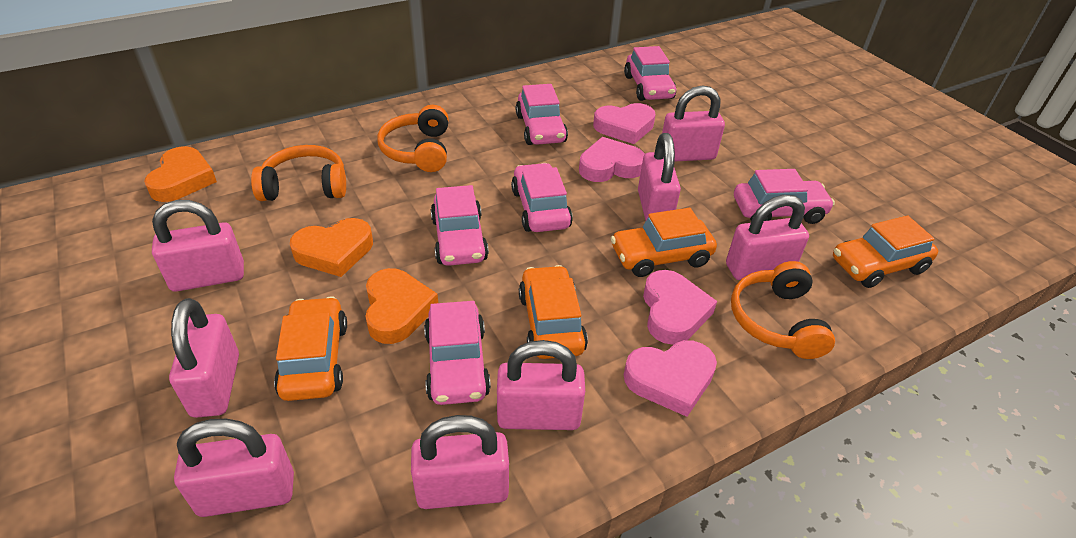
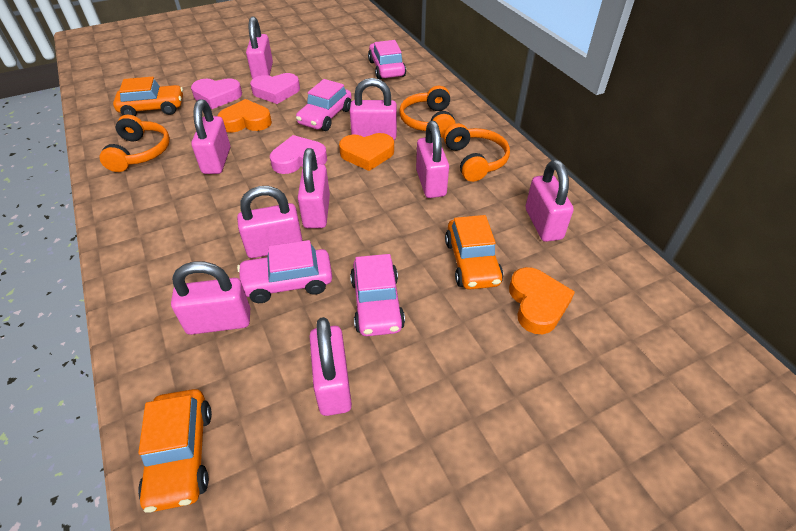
orange car: 4 -> 3
pink car: 6 -> 4
pink heart: 4 -> 3
pink padlock: 8 -> 9

